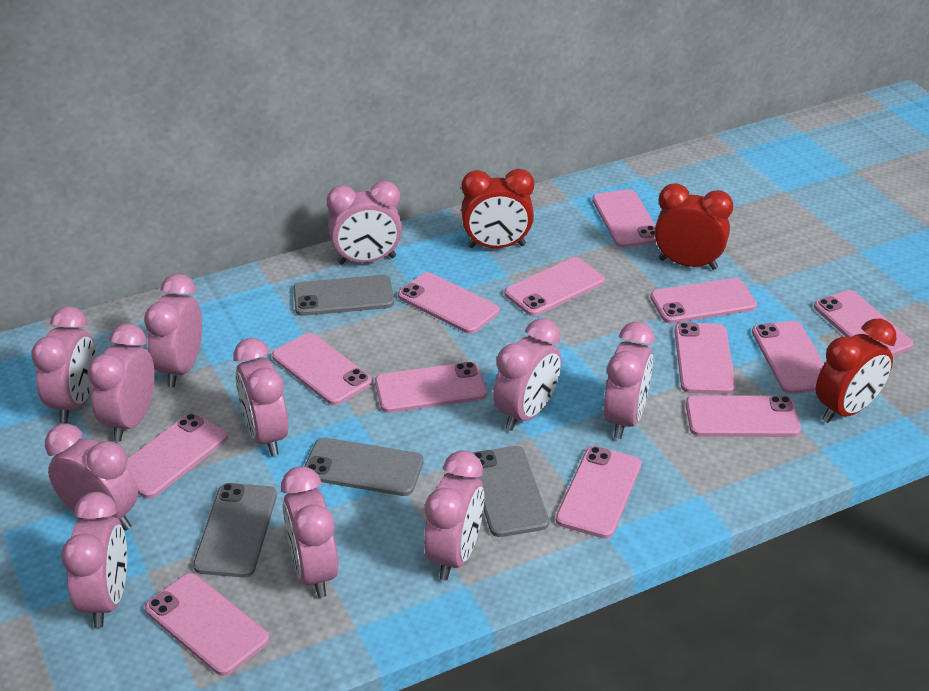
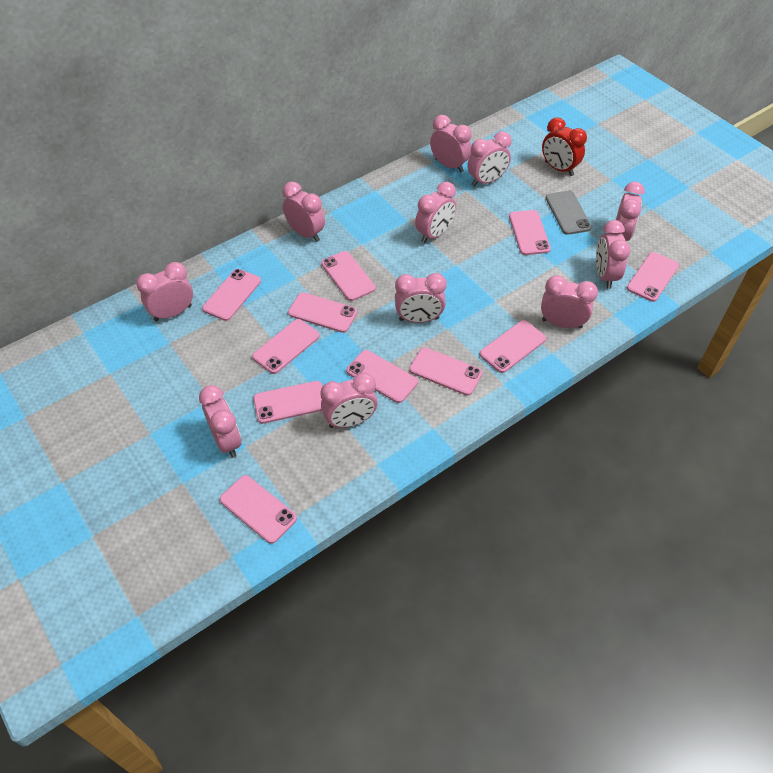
grey phone: 4 -> 1
pink phone: 13 -> 11
red clock: 3 -> 1

